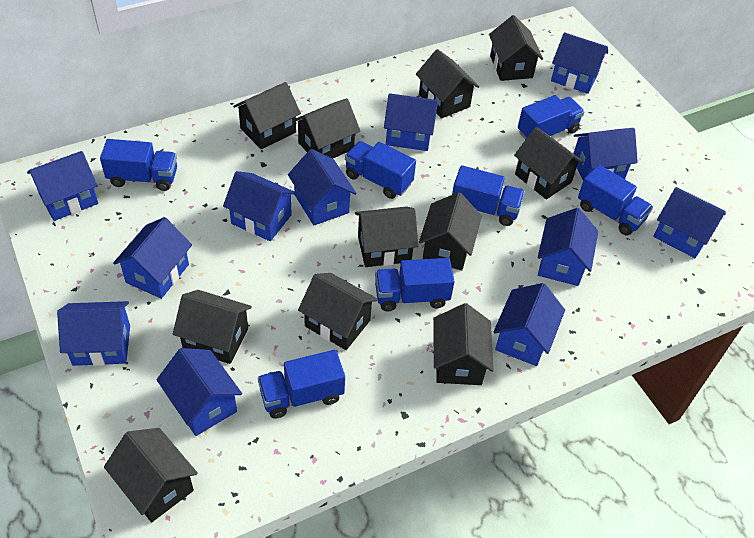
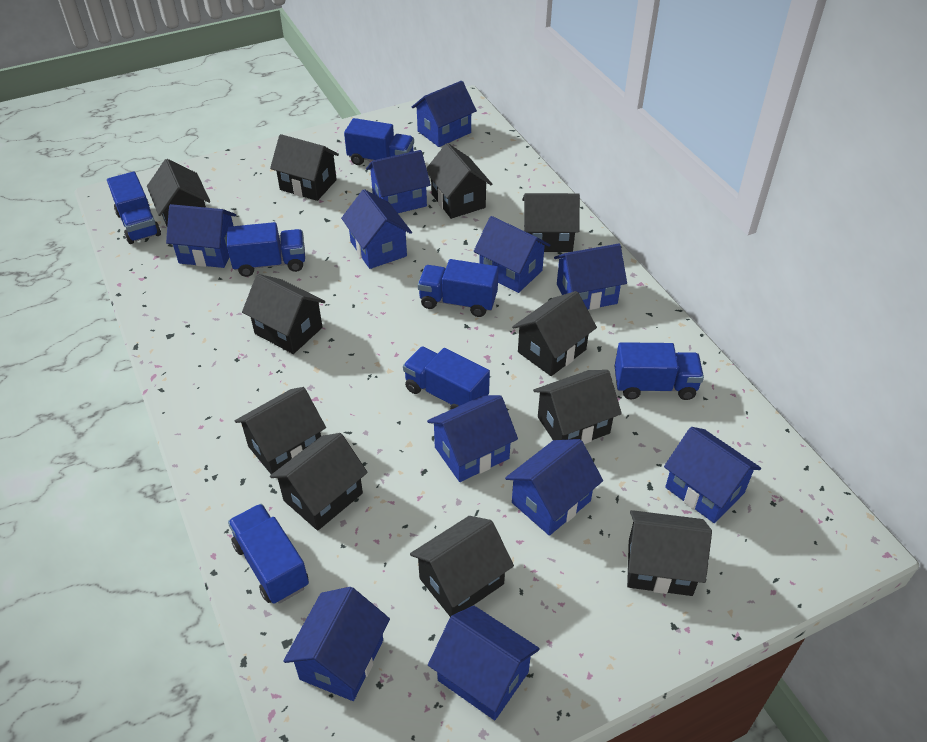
blue house: 12 -> 11

